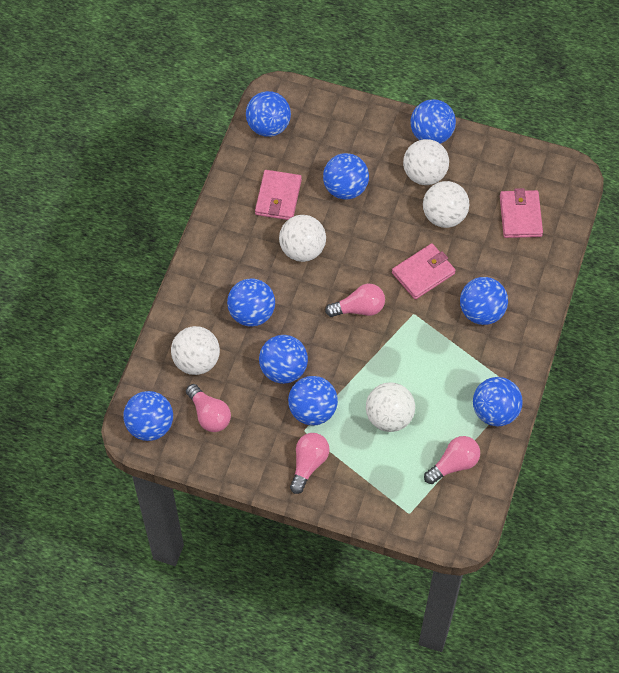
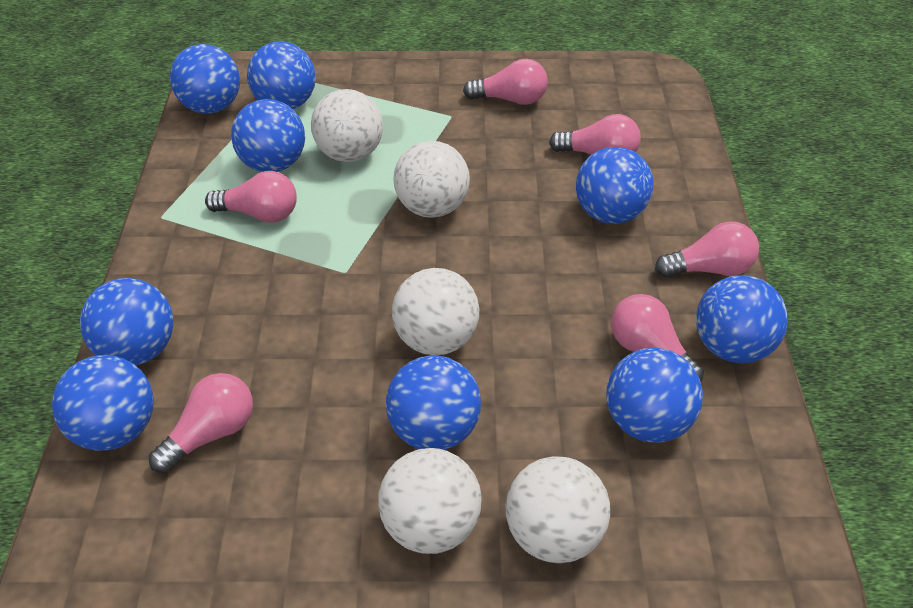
pink light bulb: 4 -> 6
pink wallet: 3 -> 0

